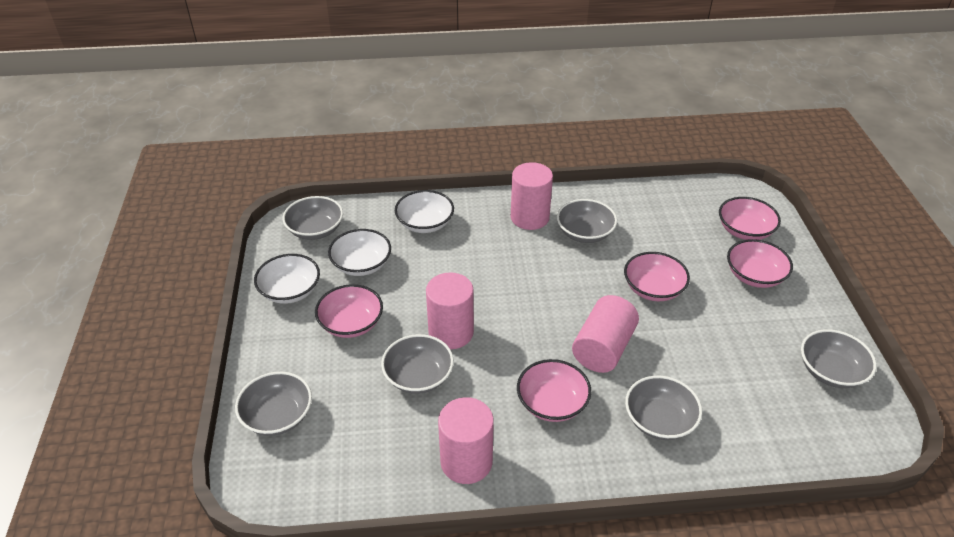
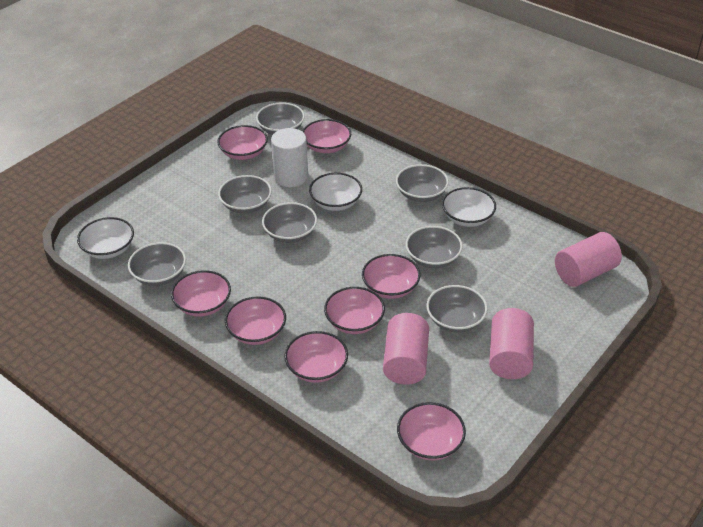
grey bowl: 6 -> 7
pink bowl: 5 -> 8
pink cylinder: 4 -> 3
white cylinder: 0 -> 1

